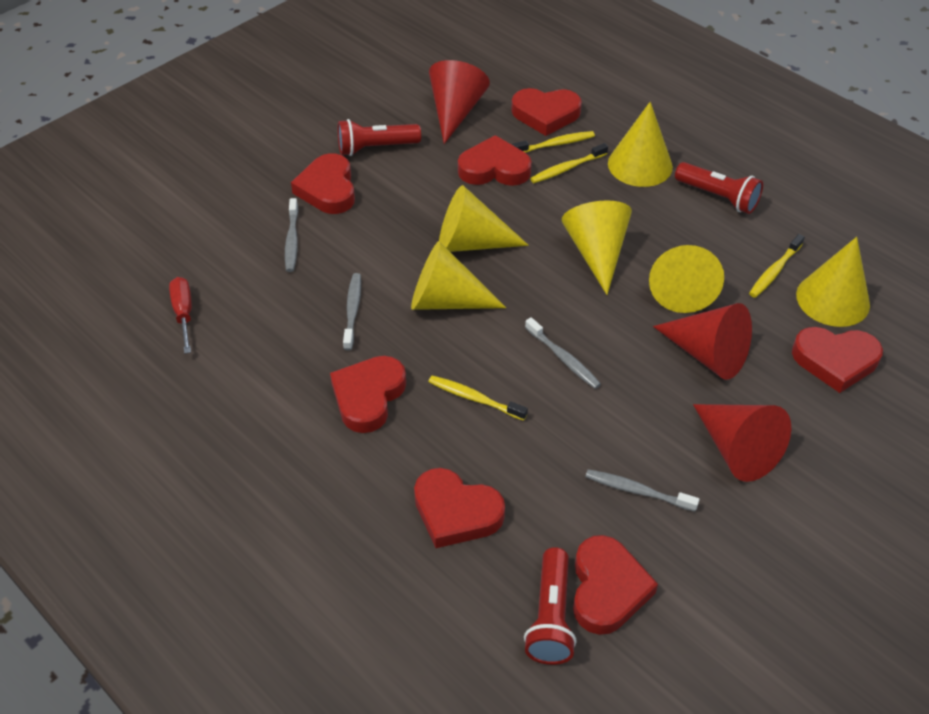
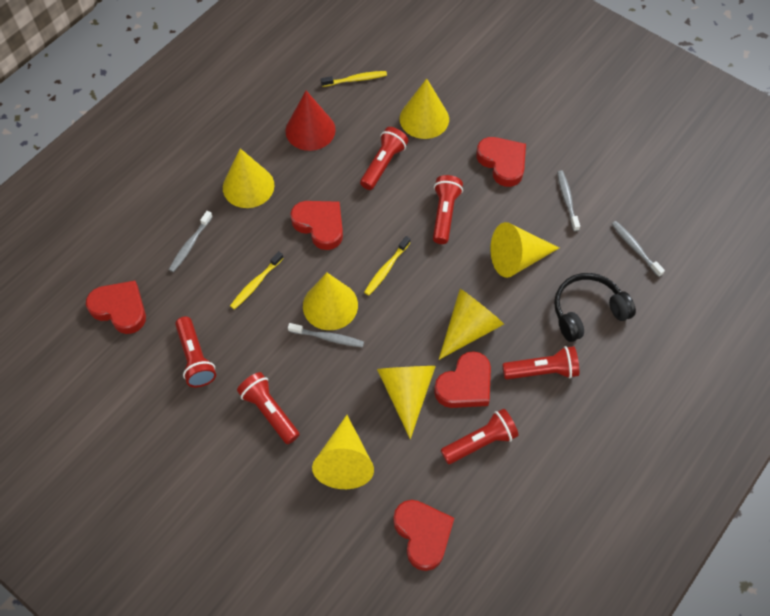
black headphones: 0 -> 1
red cone: 3 -> 1
red flashlight: 3 -> 6
red heart: 7 -> 5
red screwdriver: 1 -> 0
yellow cone: 6 -> 7
yellow toothbrush: 4 -> 3

